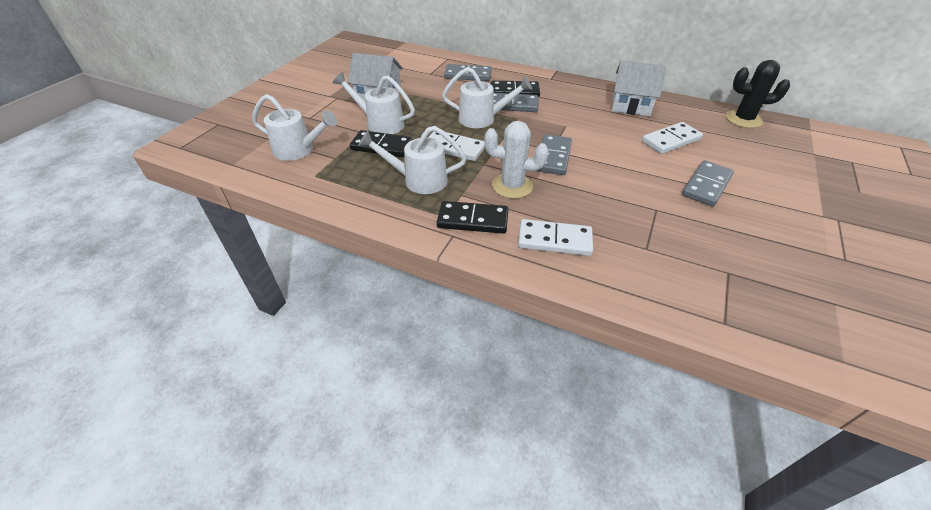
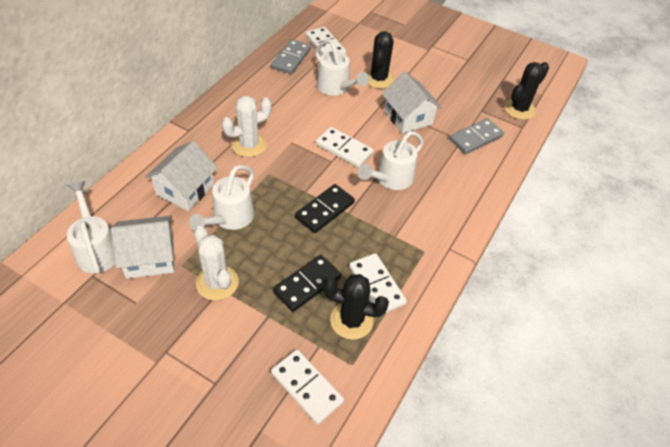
black cactus: 1 -> 3
black domino: 3 -> 2
grey domino: 4 -> 2
white cactus: 1 -> 2
white domino: 3 -> 4
white house: 2 -> 3

